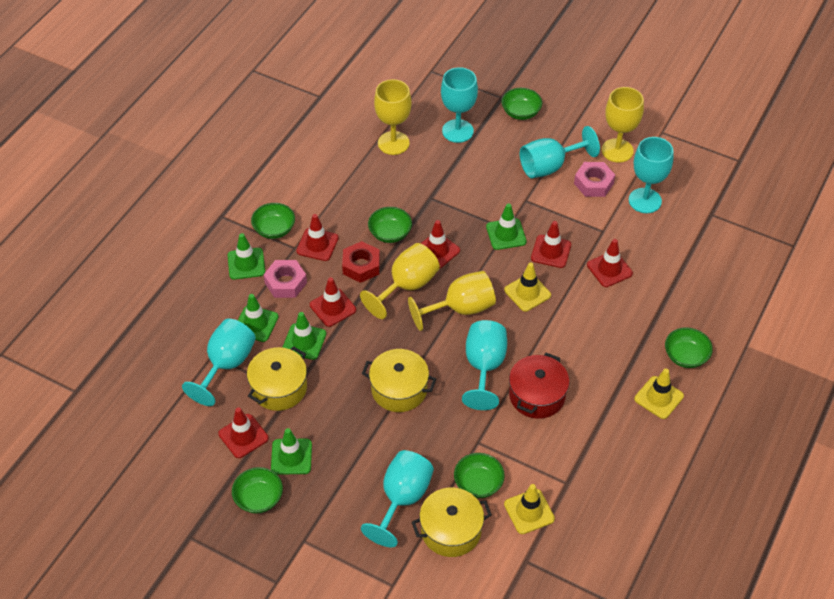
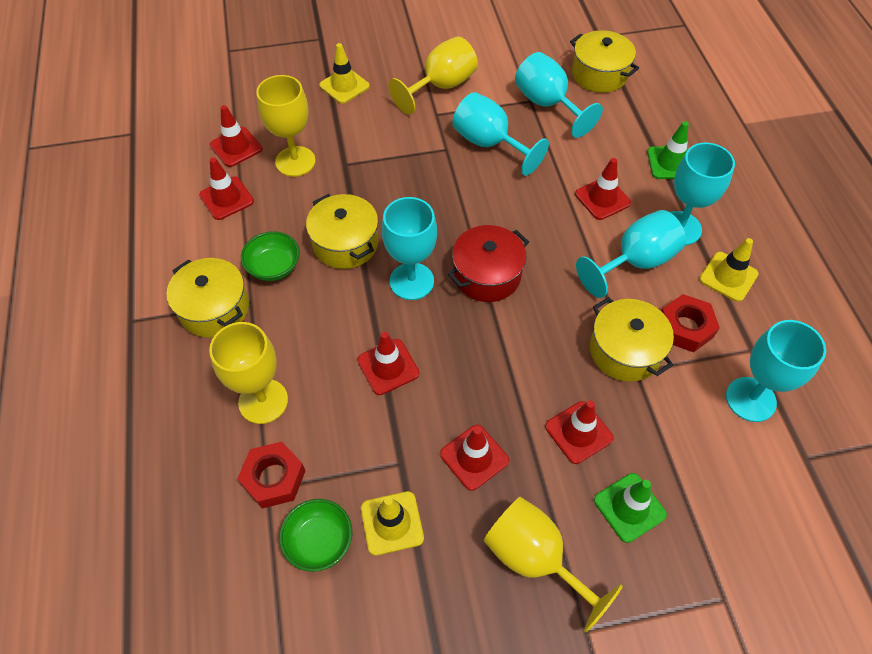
green bowl: 6 -> 2
green traffic cone: 5 -> 2
pink nut: 2 -> 0
red nut: 1 -> 2
yellow pot: 3 -> 4

